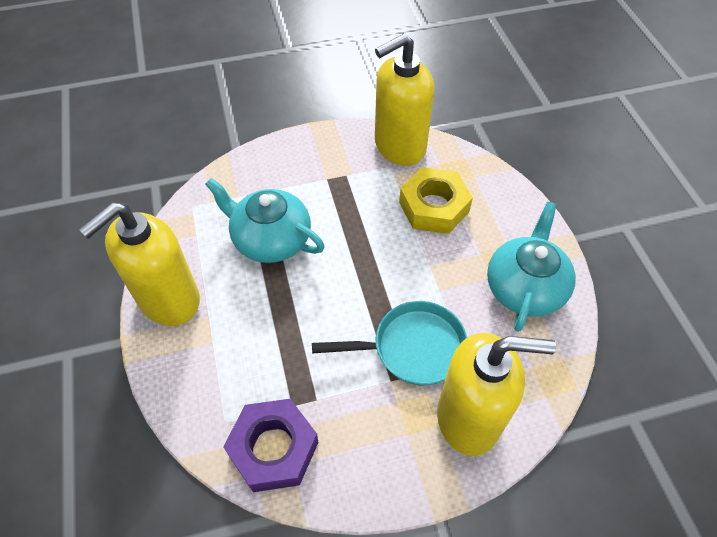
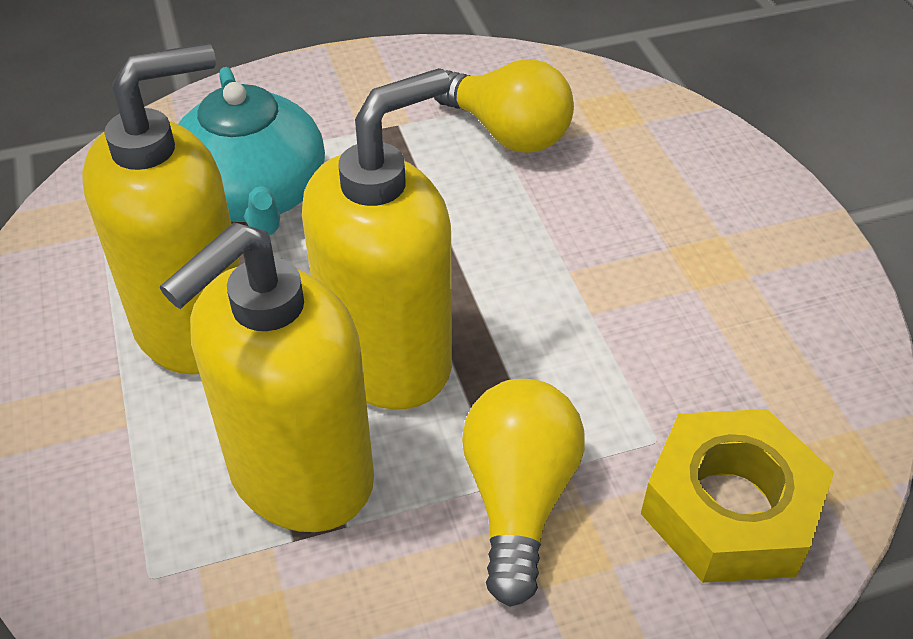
purple nut: 1 -> 0
turquoise pan: 1 -> 0
turquoise teapot: 2 -> 1
yellow light bulb: 0 -> 2

